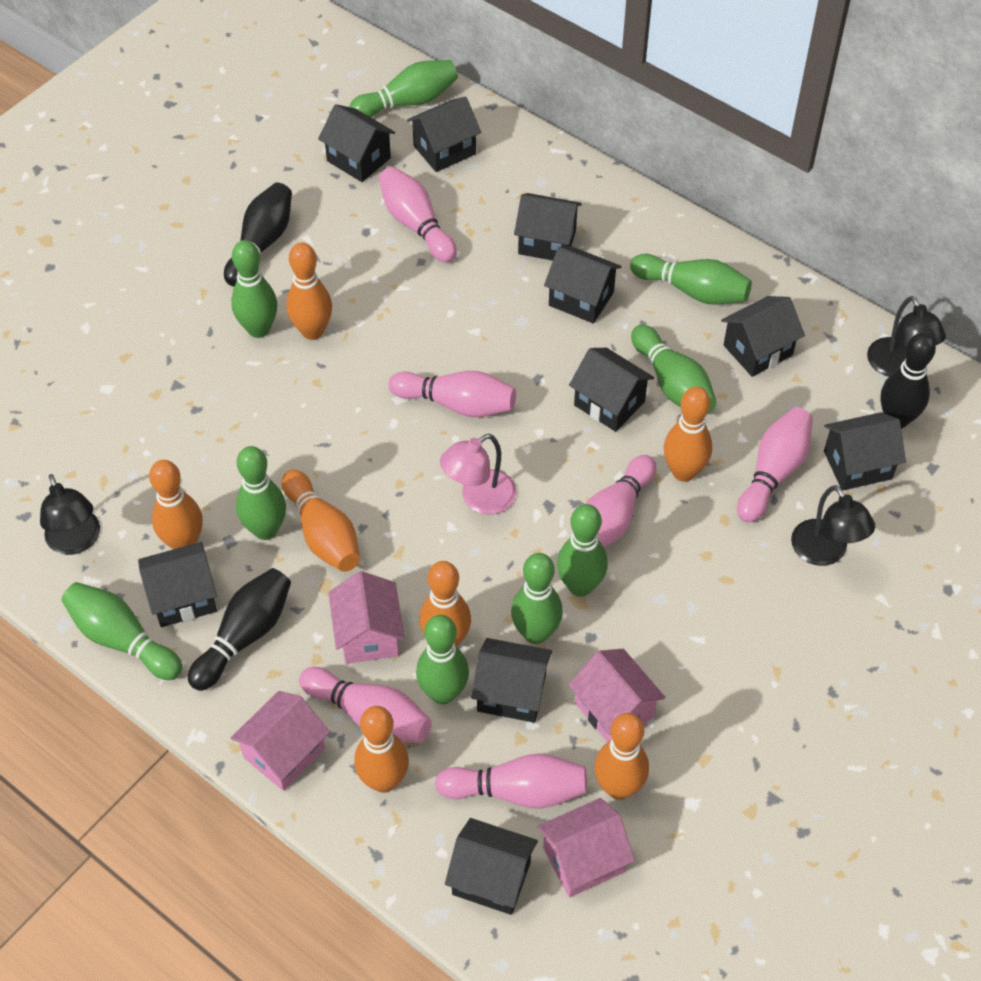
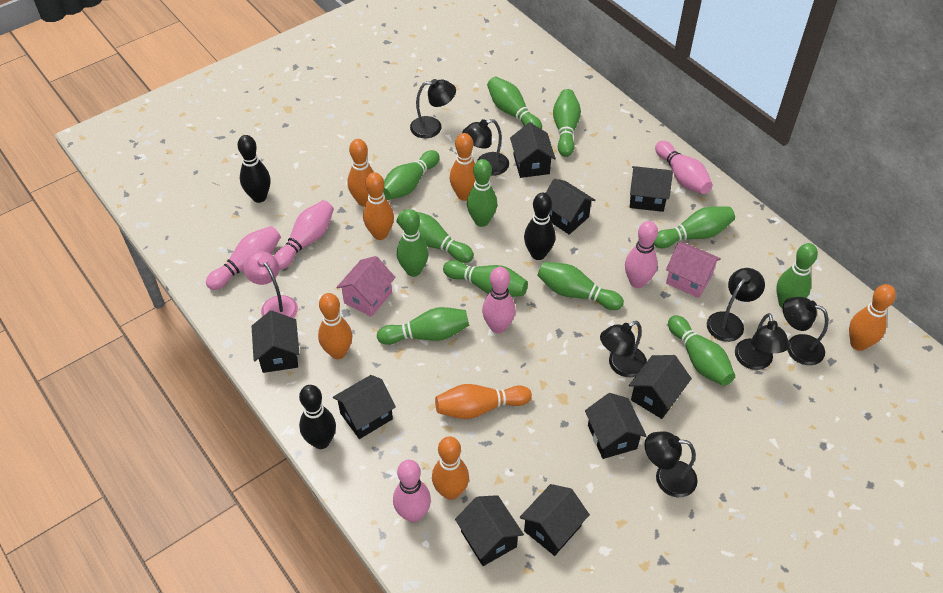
black house: 10 -> 9
black lamp: 3 -> 7
green bowling pin: 9 -> 12
pink house: 4 -> 2

